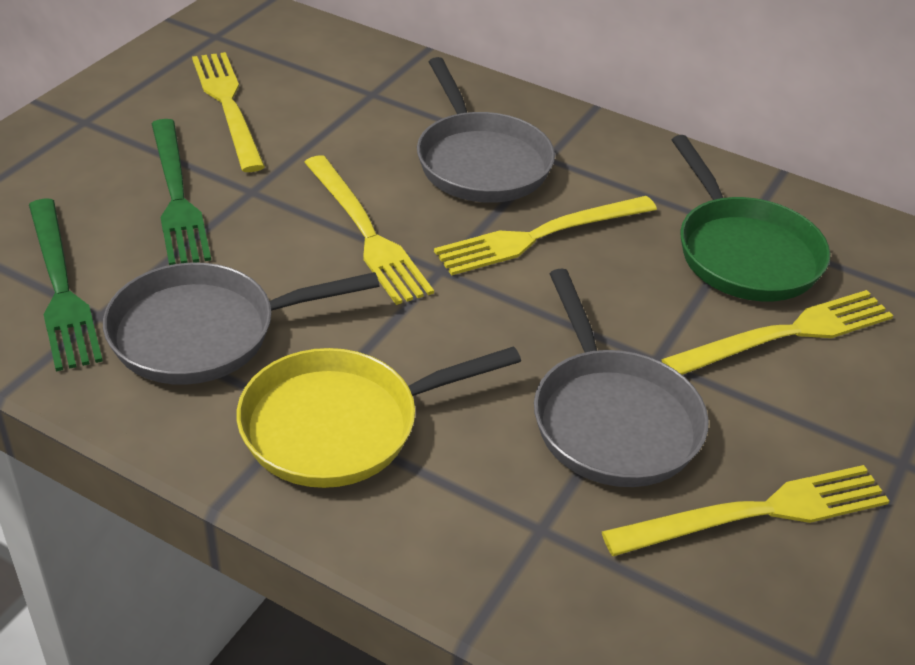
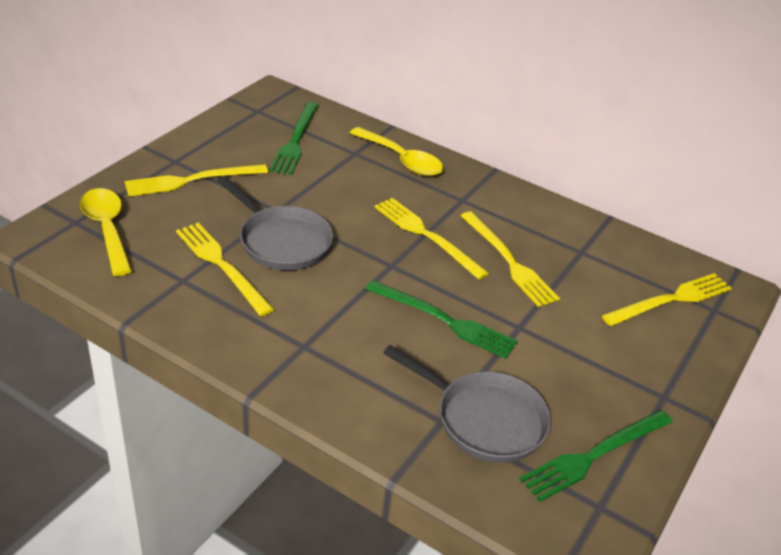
green fork: 2 -> 3
green pan: 1 -> 0
grey pan: 3 -> 2
yellow pan: 1 -> 0
yellow spoon: 0 -> 2

